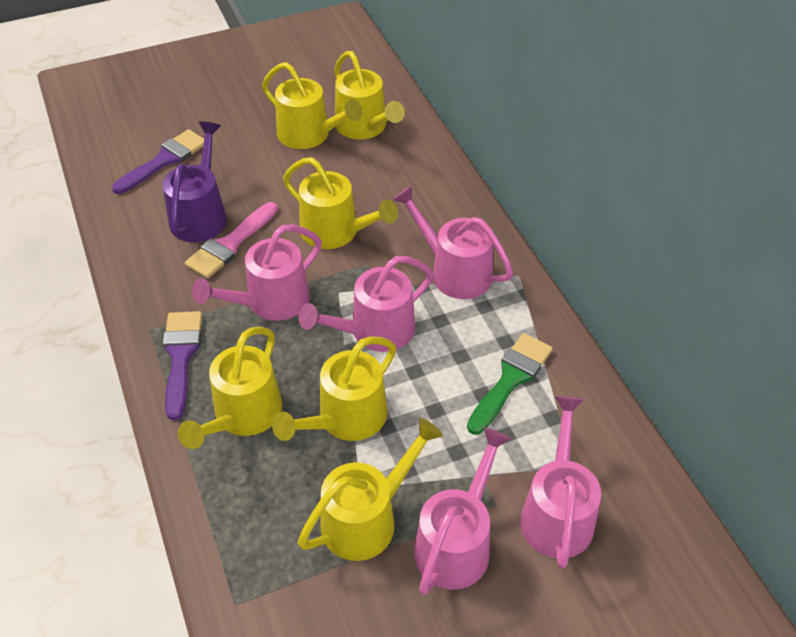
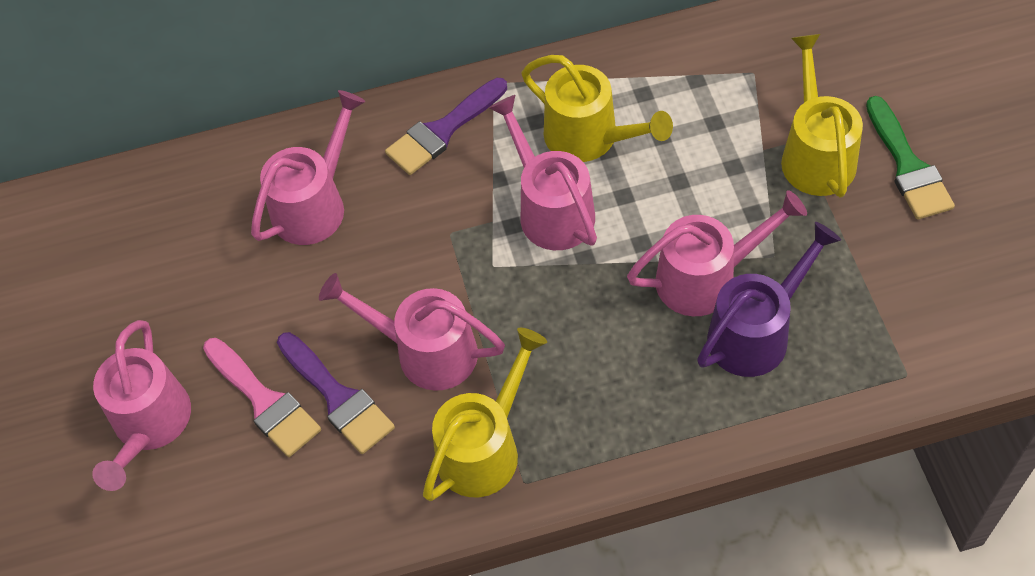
yellow watering can: 6 -> 3

